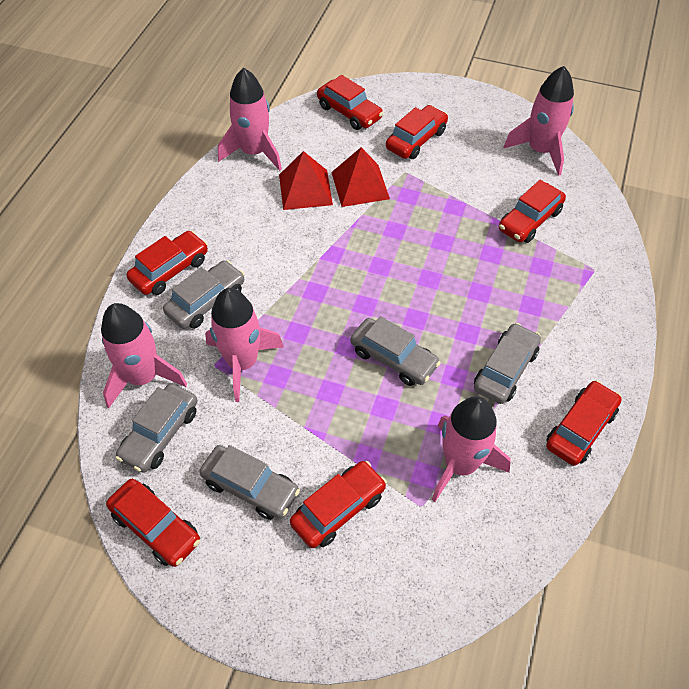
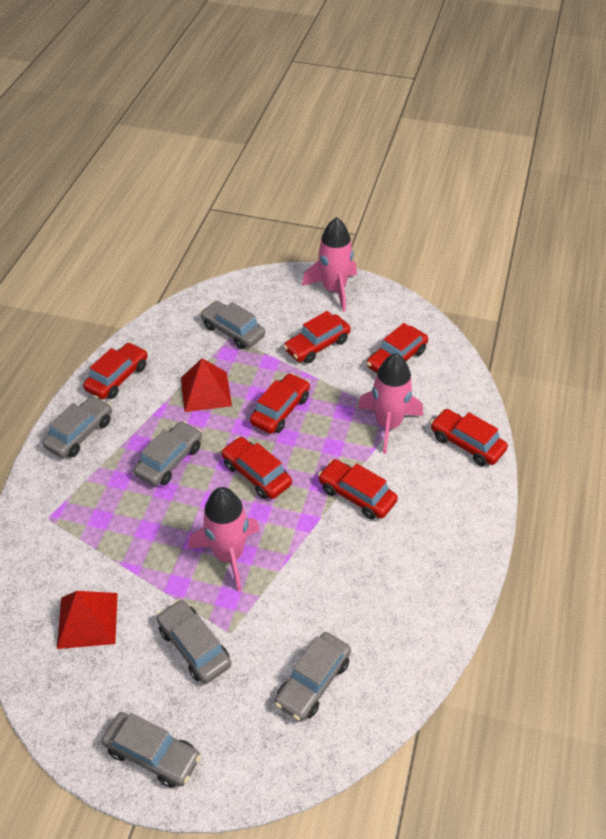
grey car: 5 -> 6
pink rocket: 5 -> 3

